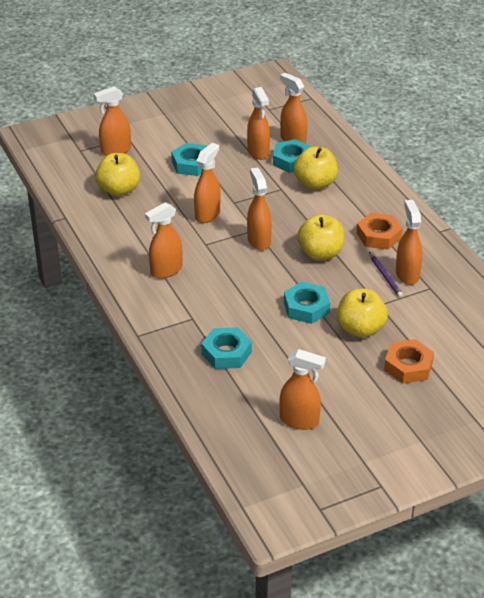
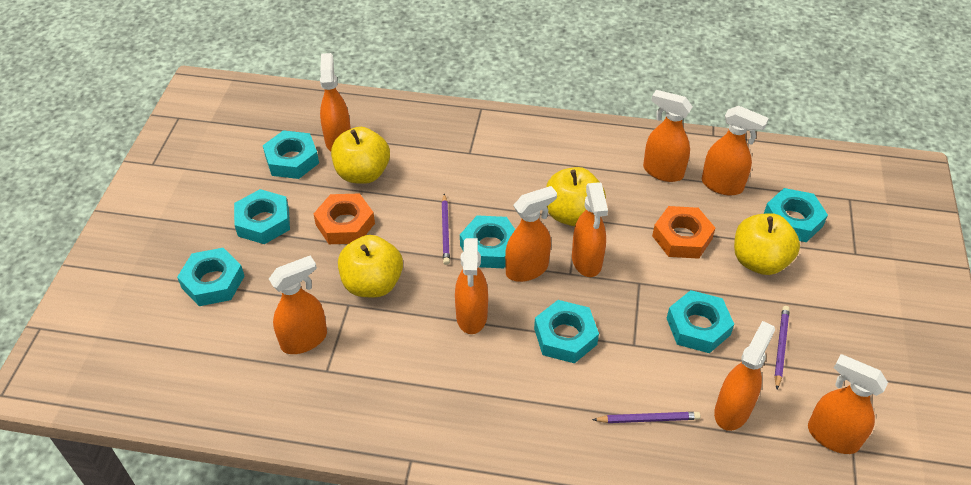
orange spray bottle: 8 -> 9
purple pencil: 1 -> 3
turquoise nut: 4 -> 7

